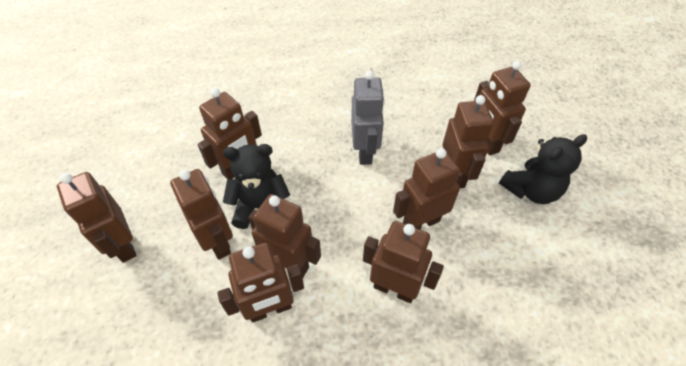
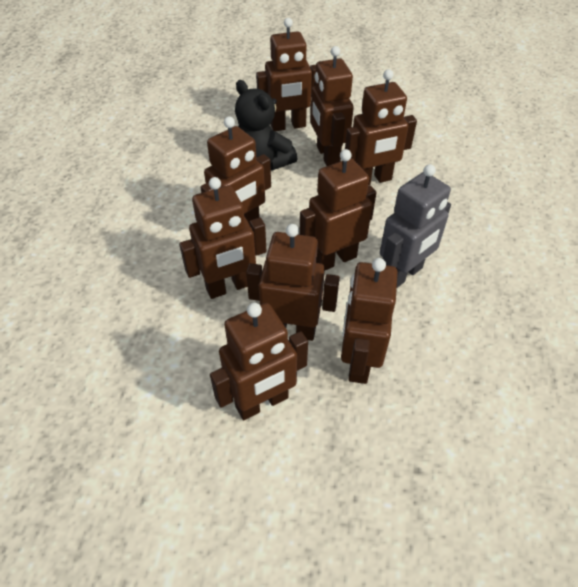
black teddy bear: 2 -> 1

